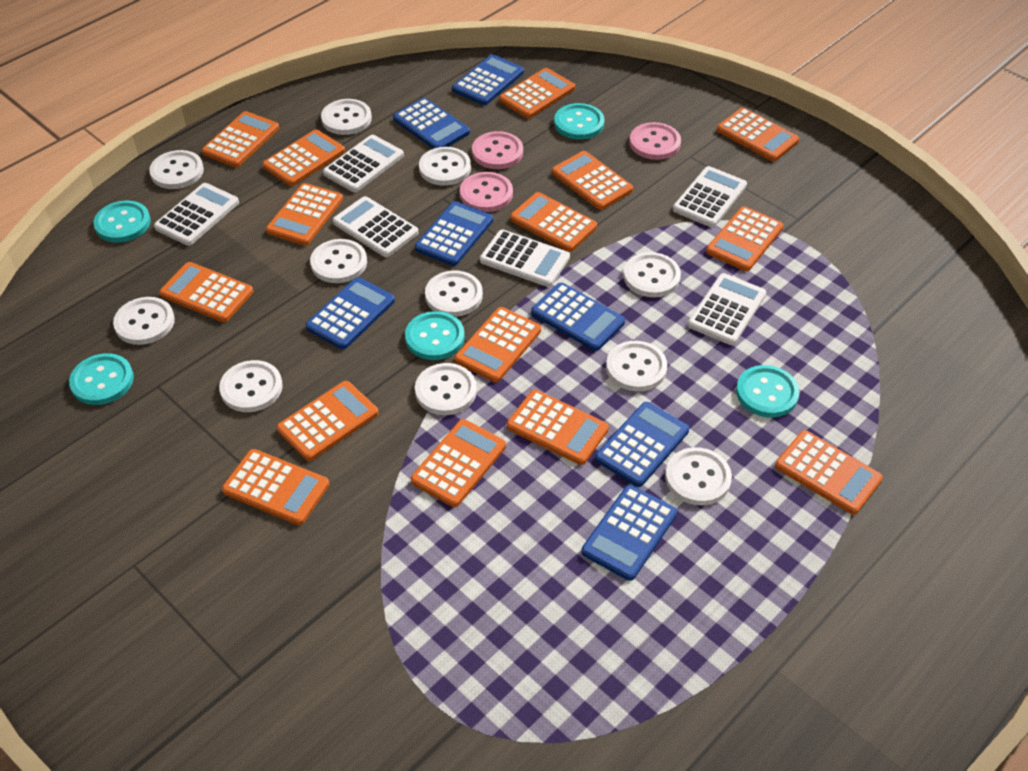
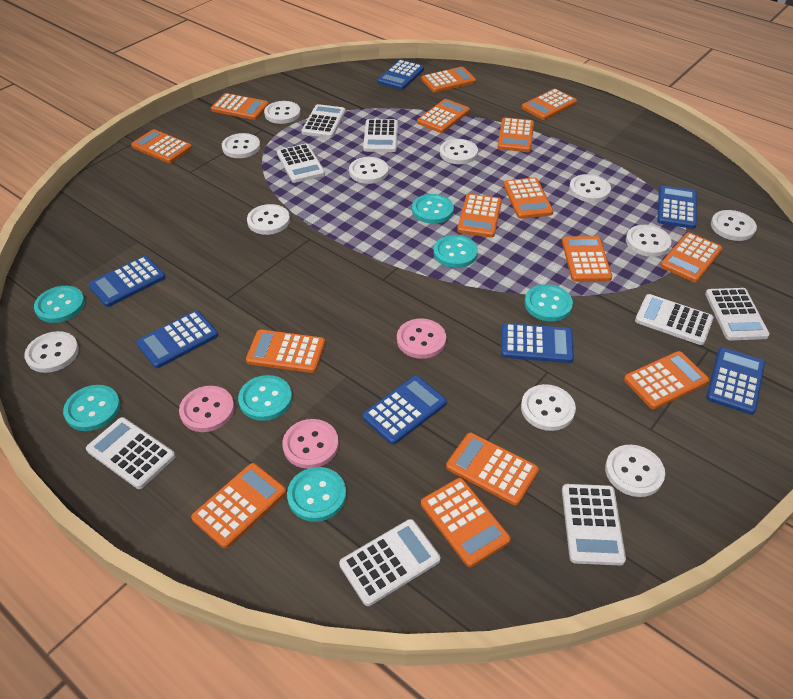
turquoise button: 5 -> 7
white calculator: 6 -> 8

